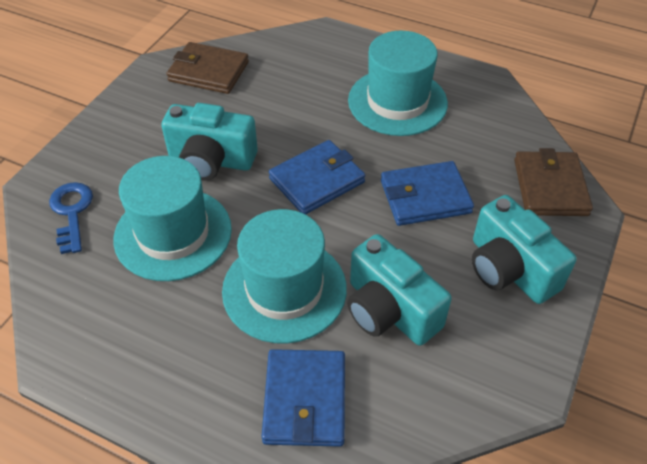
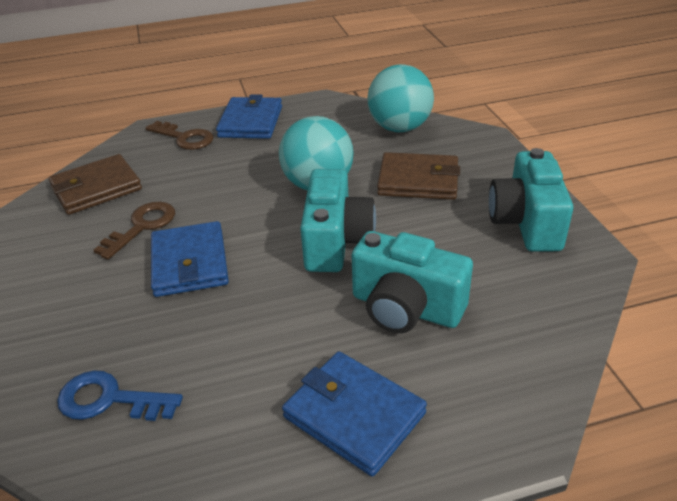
brown key: 0 -> 2
turquoise ball: 0 -> 2
turquoise hat: 3 -> 0

